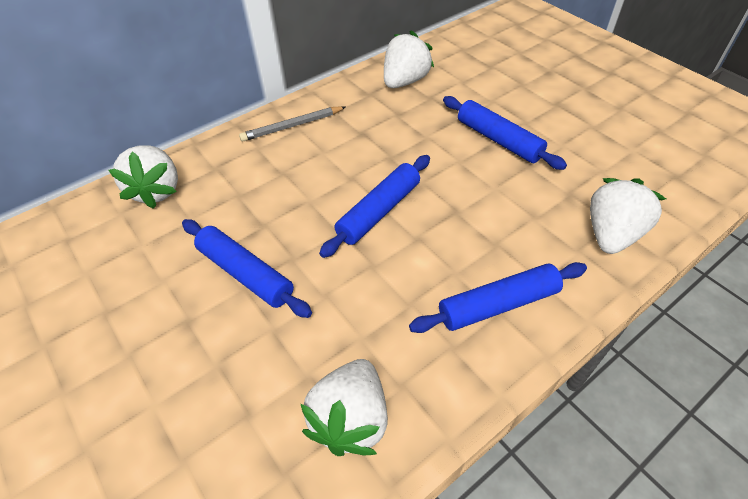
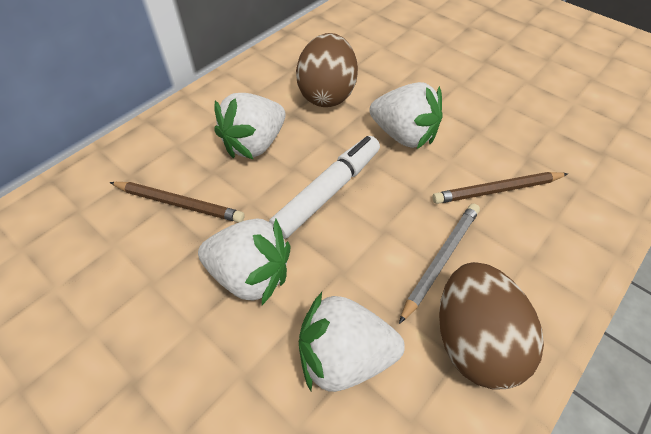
blue rolling pin: 4 -> 0
brown egg: 0 -> 2
brown pencil: 0 -> 2
white marker: 0 -> 1

